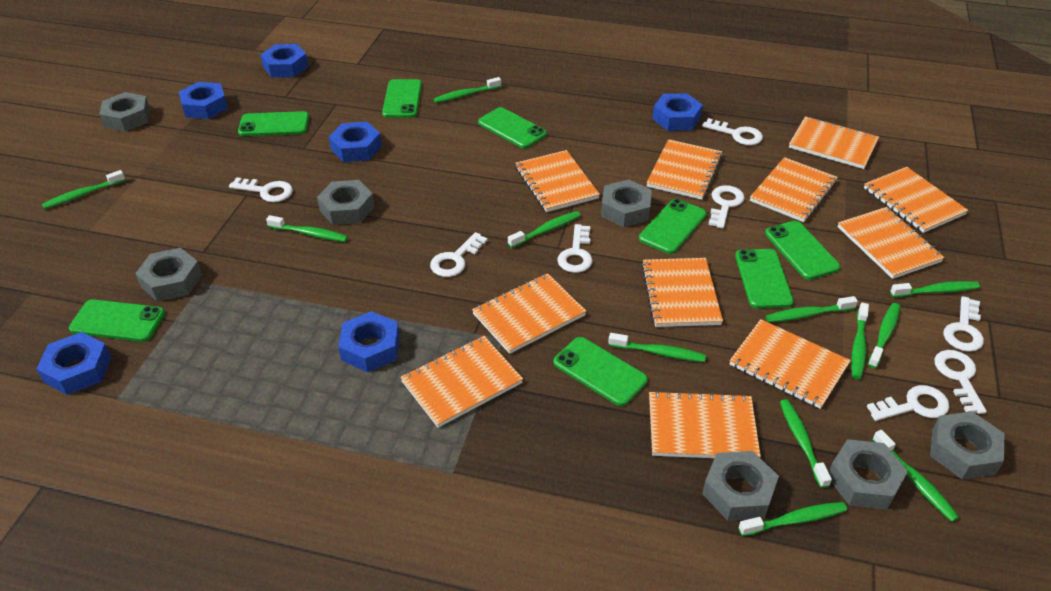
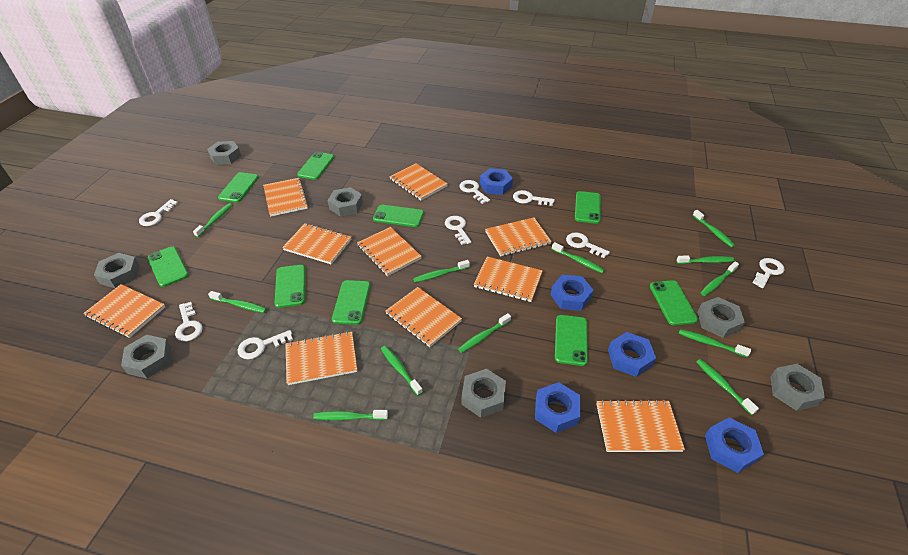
blue nut: 6 -> 5
green phone: 8 -> 9
orange notebook: 11 -> 10

